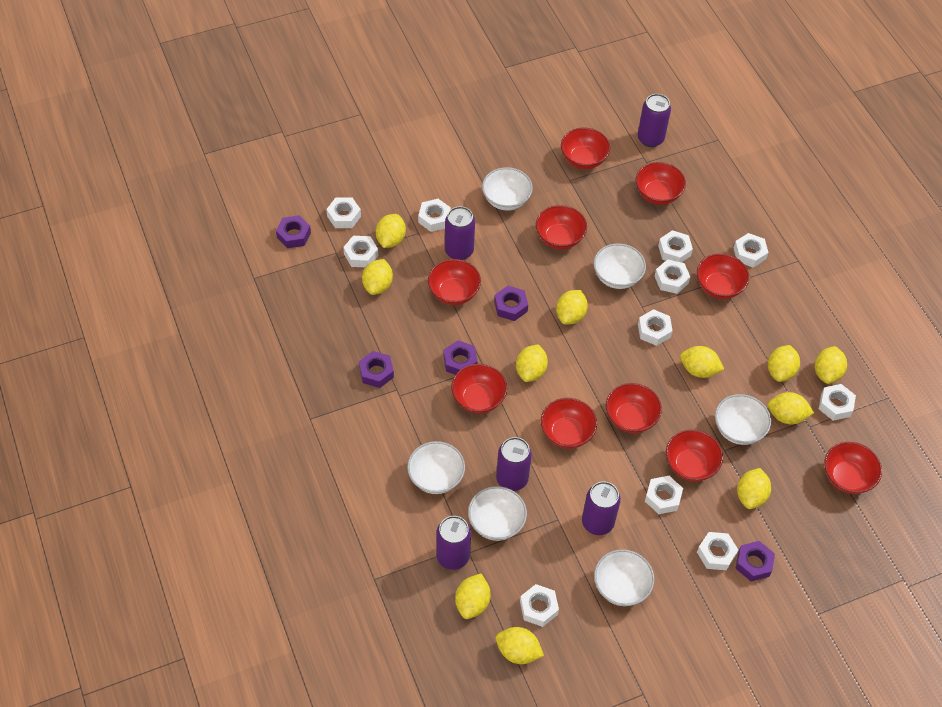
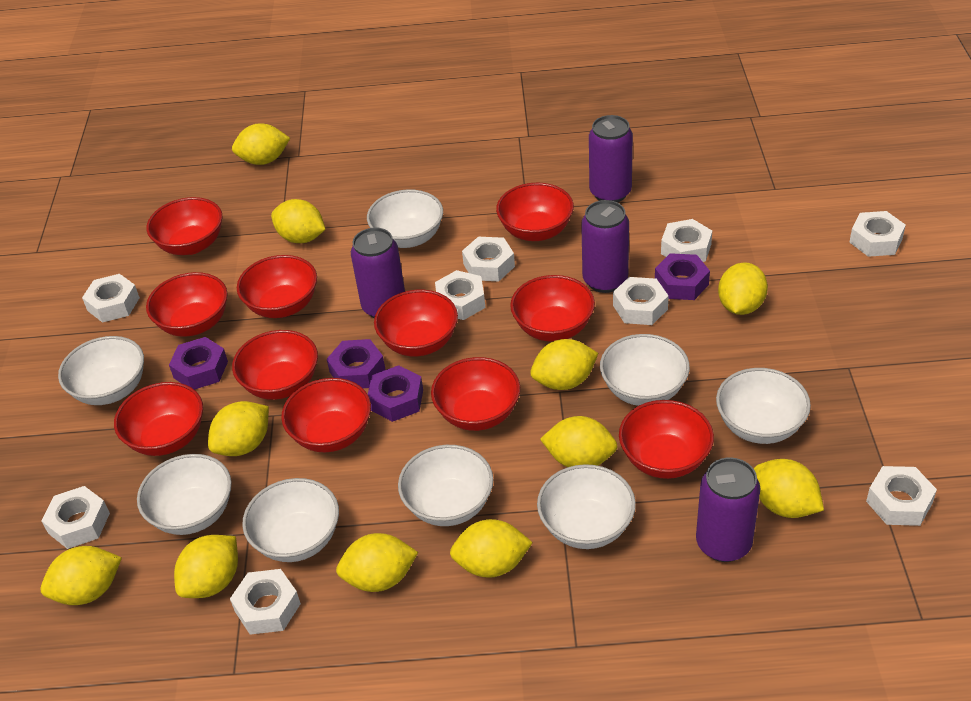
purple can: 5 -> 4
purple nut: 5 -> 4
red bowl: 10 -> 11
white bowl: 6 -> 8
white nut: 11 -> 9

